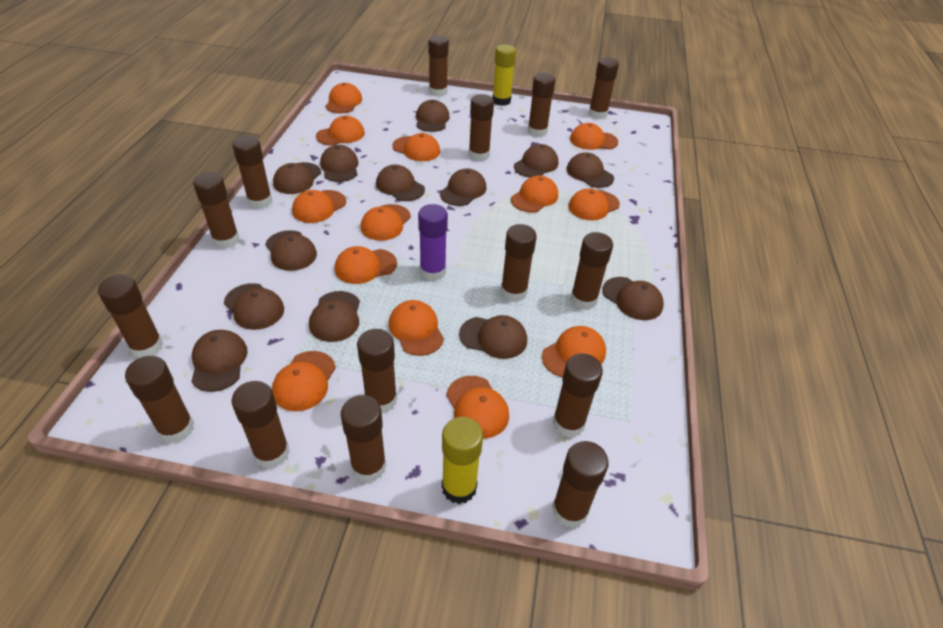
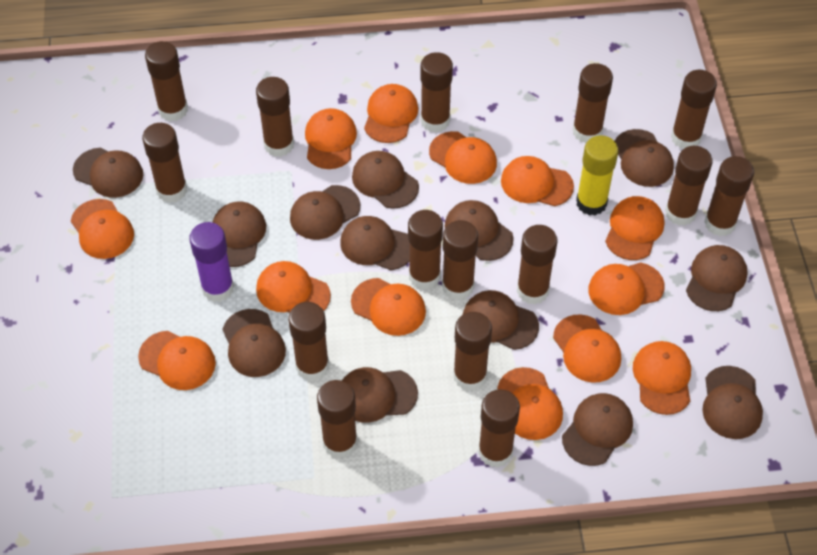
yellow glue stick: 2 -> 1

